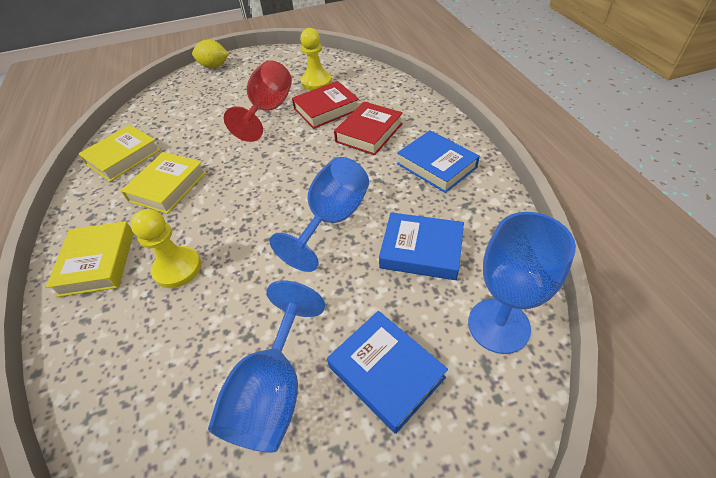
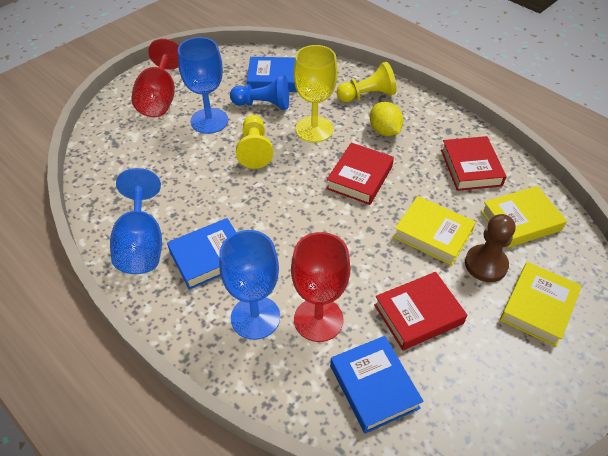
blue pawn: 0 -> 1
brown pawn: 0 -> 1
red book: 2 -> 3
red goblet: 1 -> 2
yellow goblet: 0 -> 1

